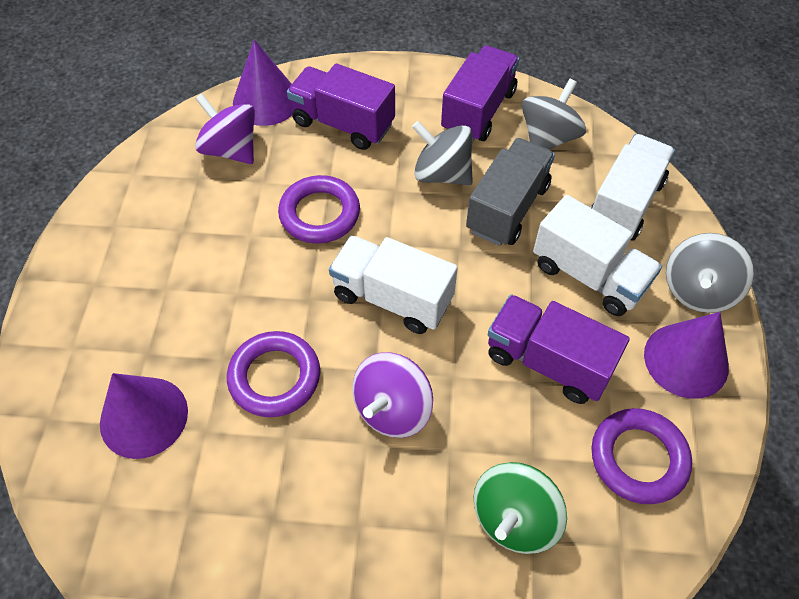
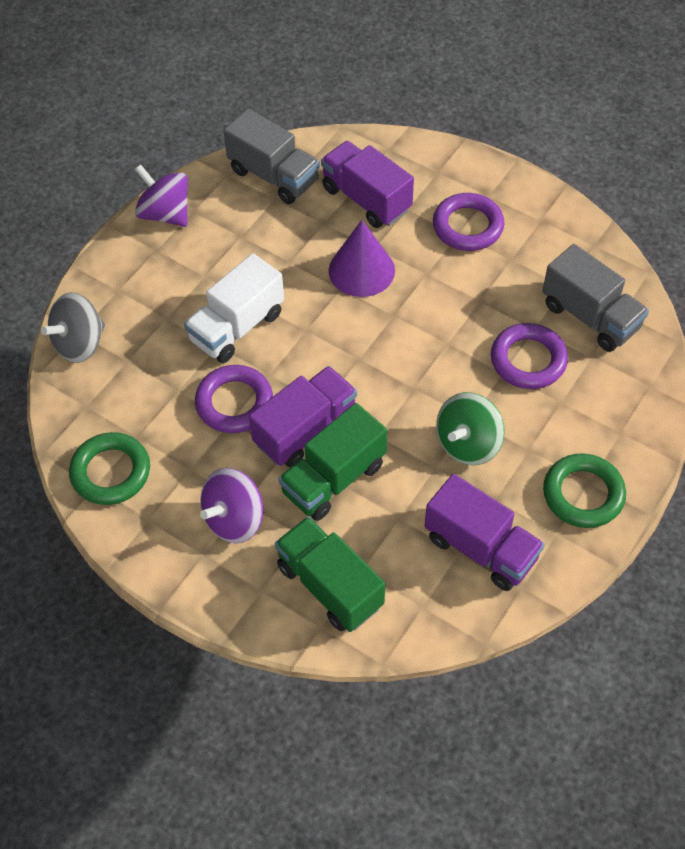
green ring: 0 -> 2
green truck: 0 -> 2
grey spinning top: 3 -> 1
grey truck: 1 -> 2
purple cone: 3 -> 1
white truck: 3 -> 1

